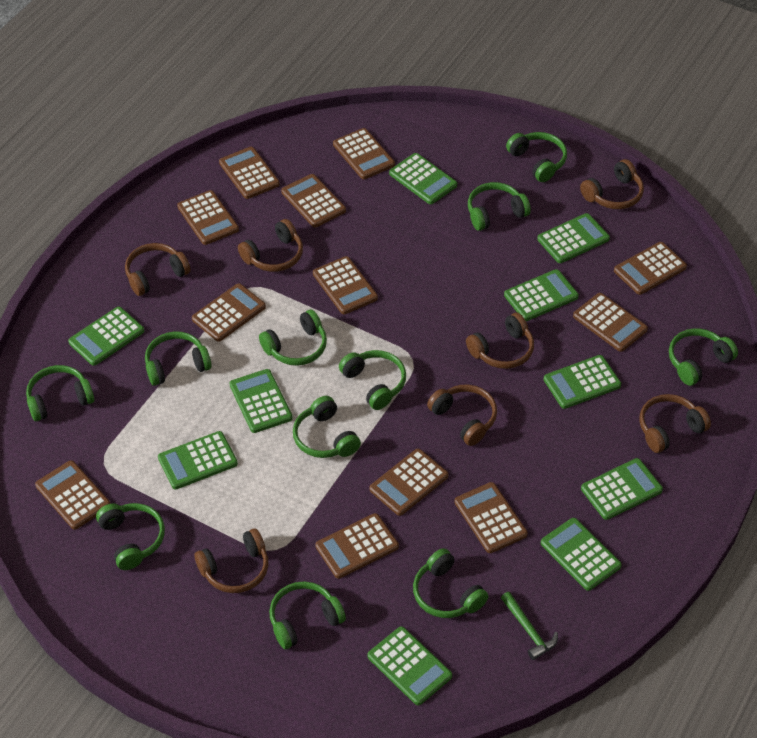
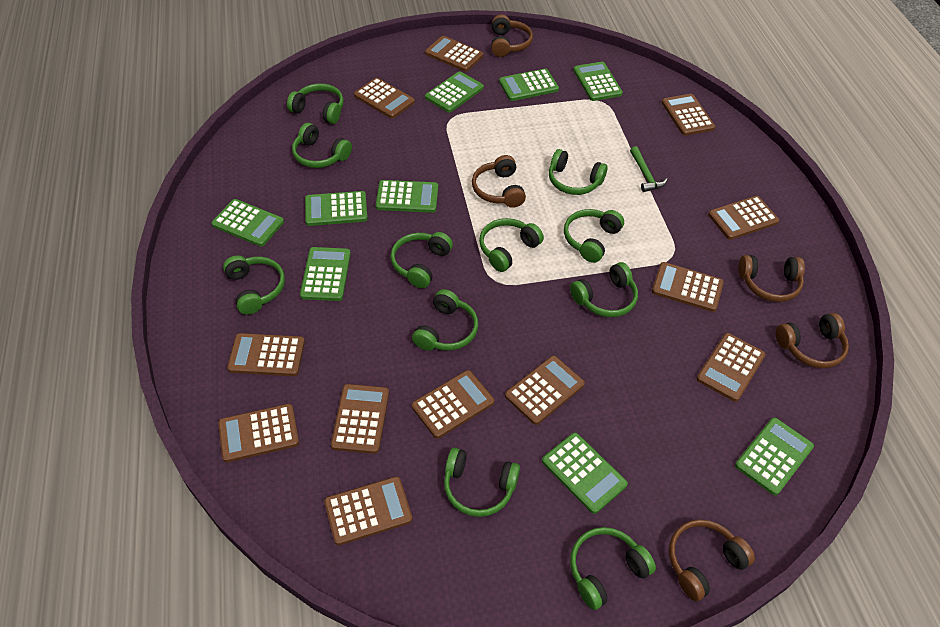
brown headphones: 7 -> 5
green calculator: 10 -> 9

